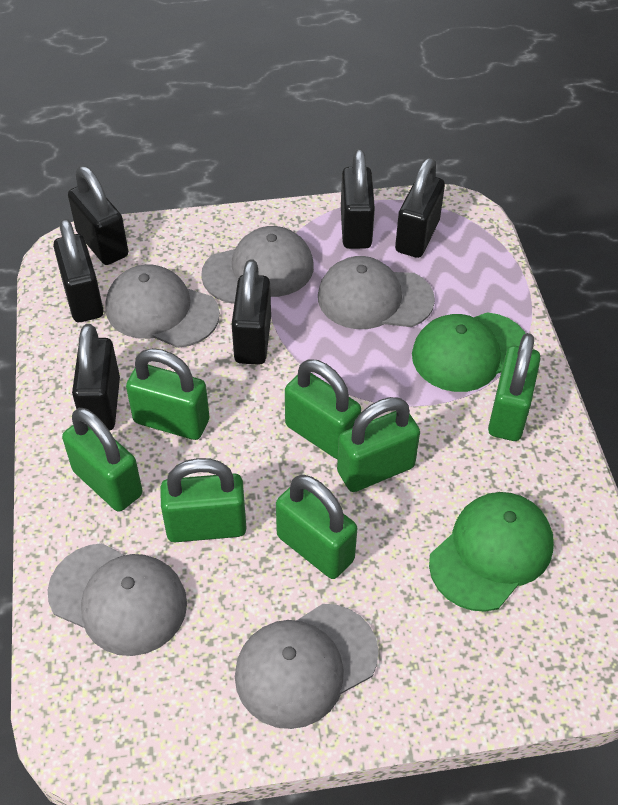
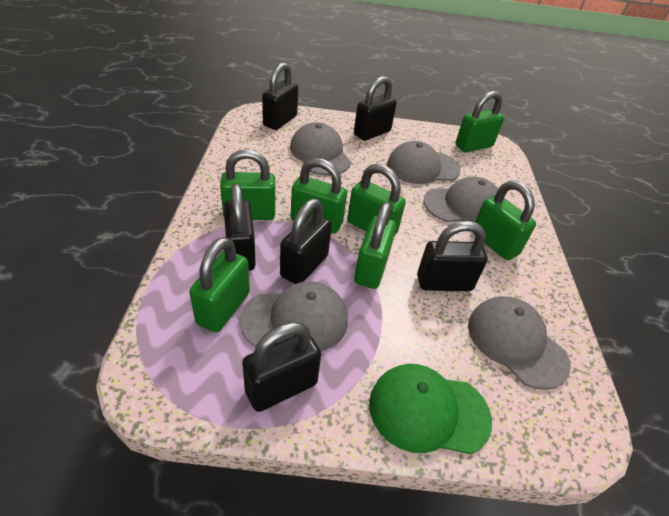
green cap: 2 -> 1

